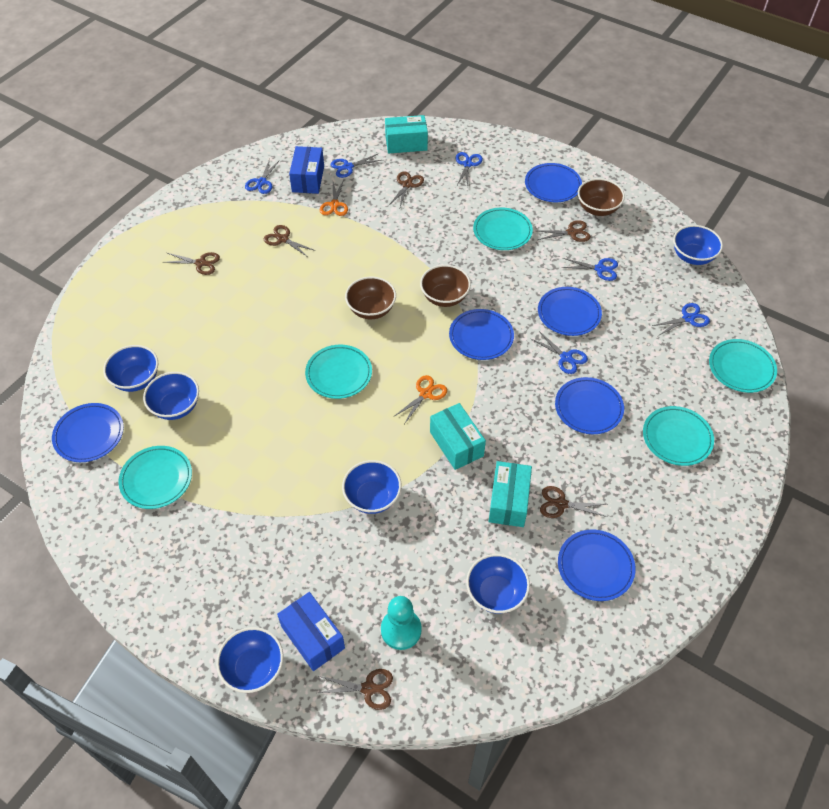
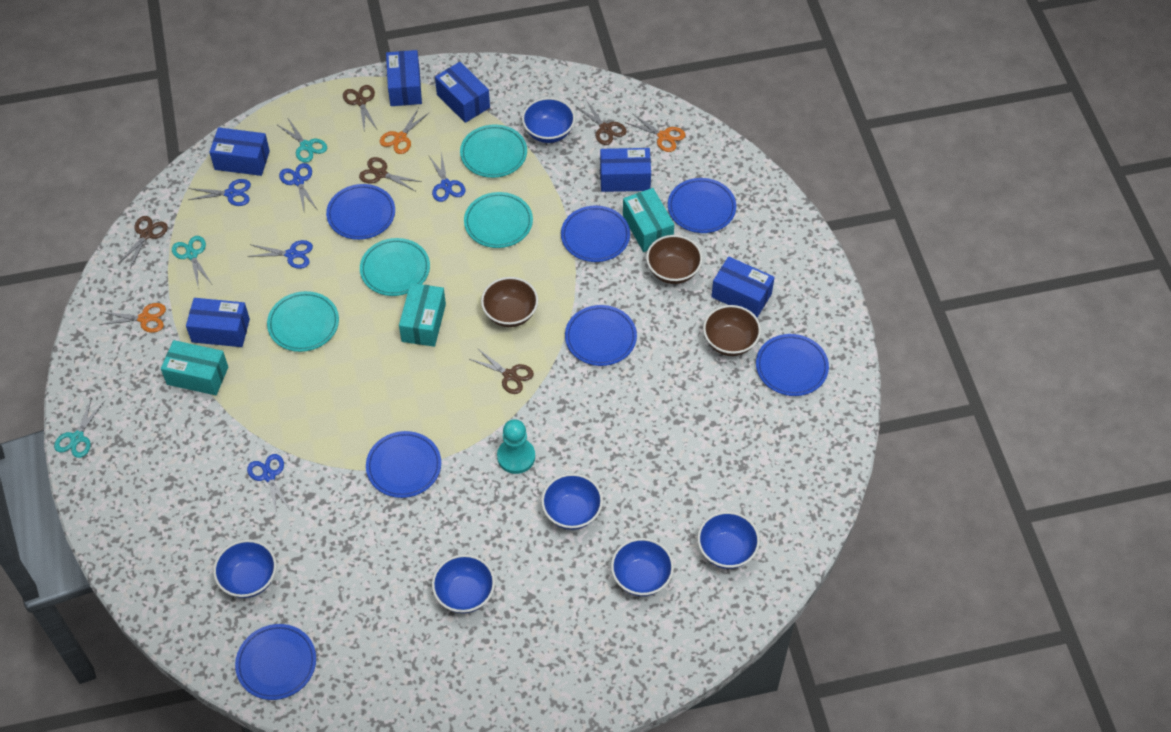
blue box: 2 -> 6
blue plate: 6 -> 7
blue scissors: 6 -> 5
brown scissors: 6 -> 5
orange scissors: 2 -> 3
turquoise plate: 5 -> 4
turquoise scissors: 0 -> 3

